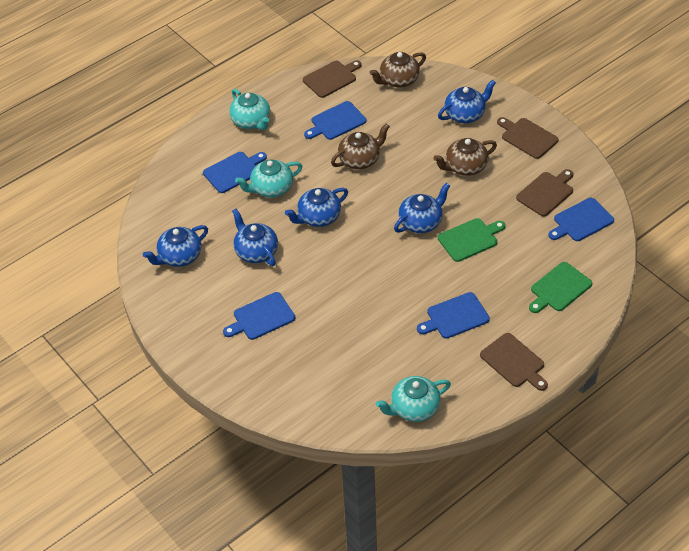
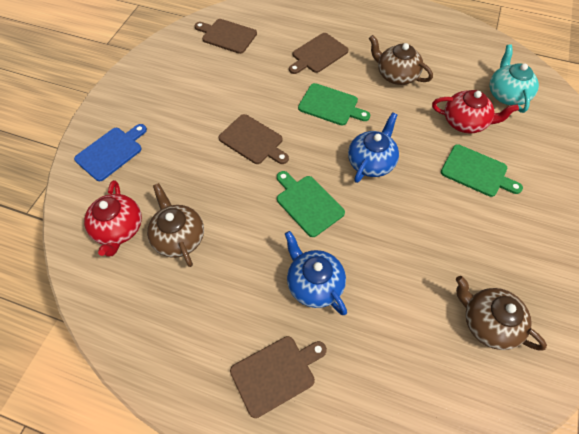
blue cutting board: 5 -> 1
blue teapot: 5 -> 2
green cutting board: 2 -> 3
red teapot: 0 -> 2
turquoise teapot: 3 -> 1

